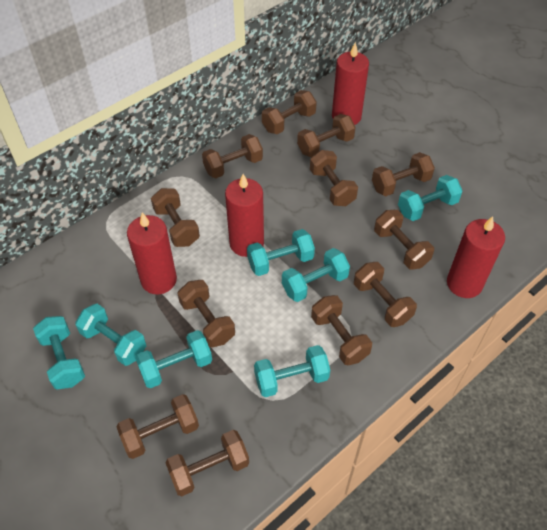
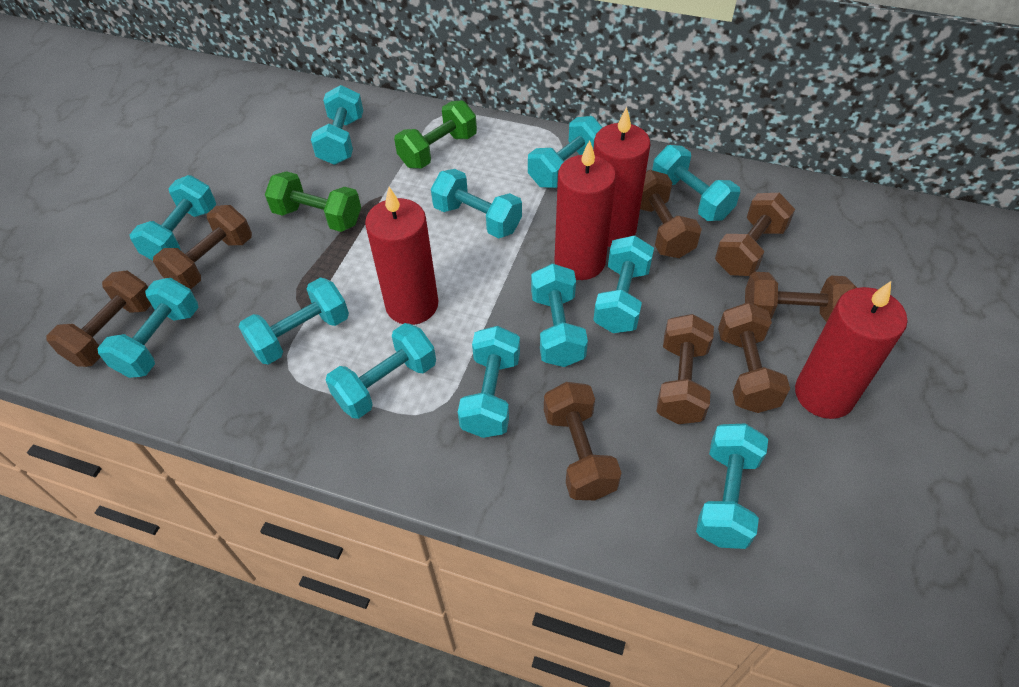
brown dumbbell: 12 -> 8
green dumbbell: 0 -> 2
turquoise dumbbell: 7 -> 12

